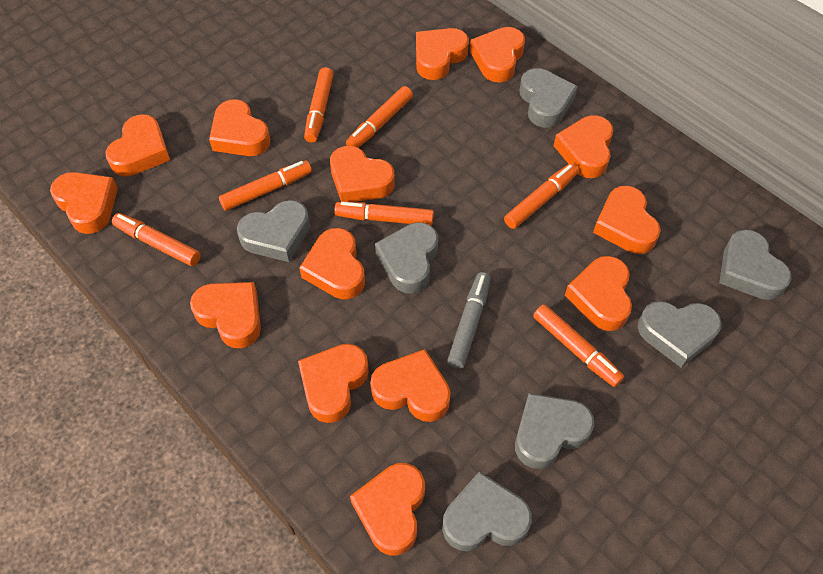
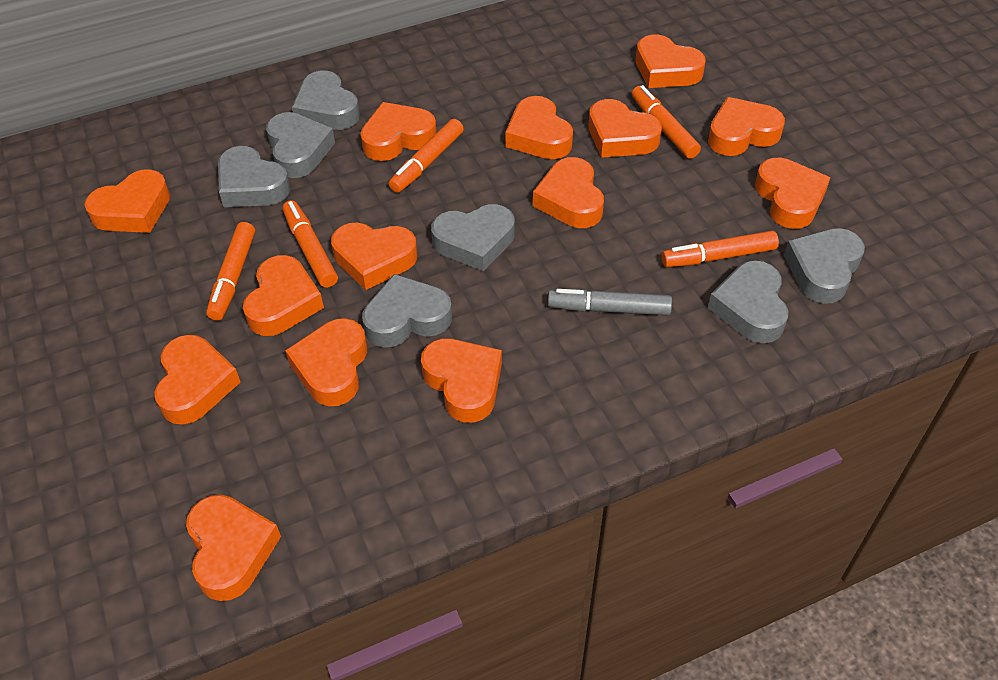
orange marker: 7 -> 5

